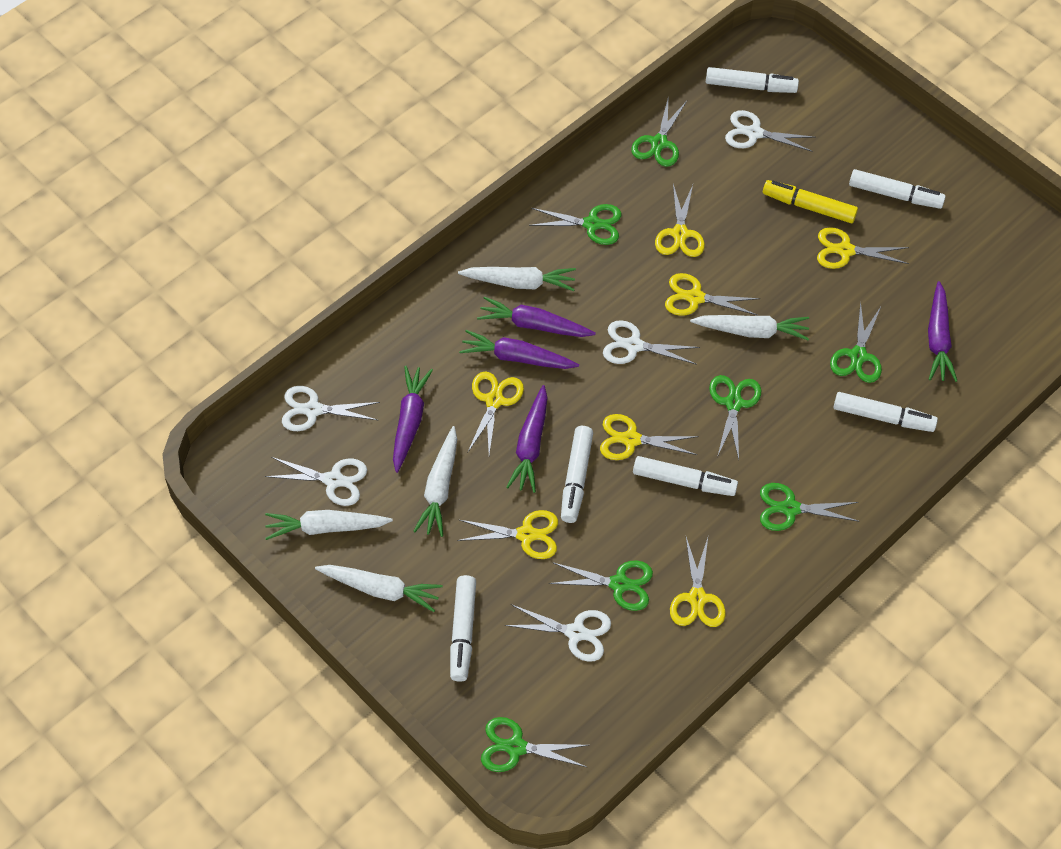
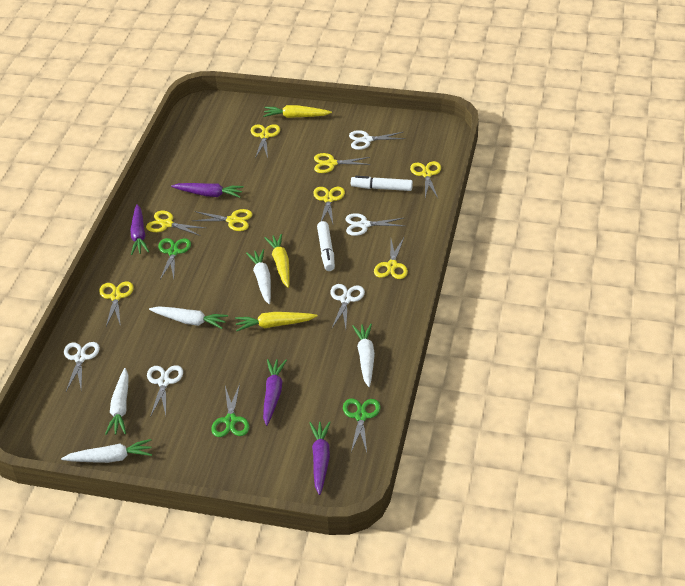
green scissors: 7 -> 3
purple carrot: 5 -> 4
white marker: 6 -> 2
yellow carrot: 0 -> 3
yellow marker: 1 -> 0
yellow scissors: 7 -> 8

